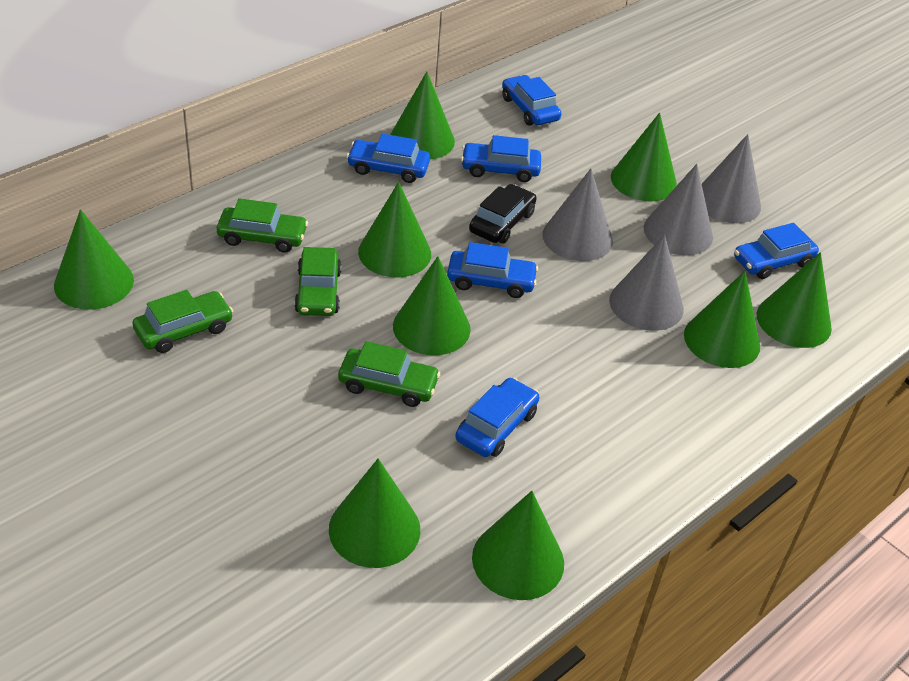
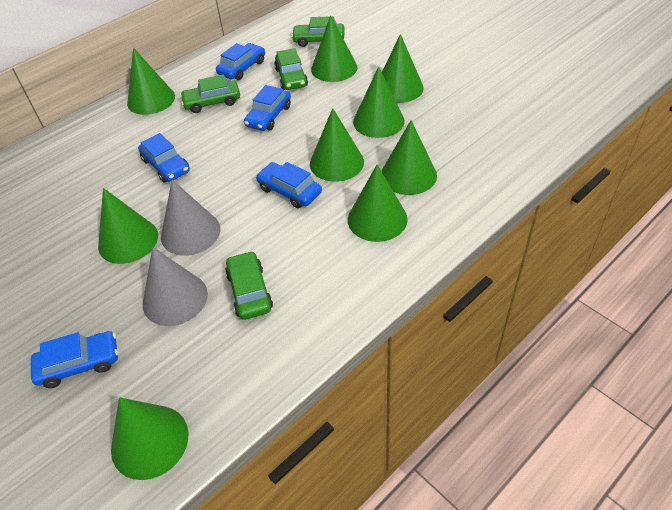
black car: 1 -> 0
blue car: 6 -> 5
grey cone: 4 -> 2

